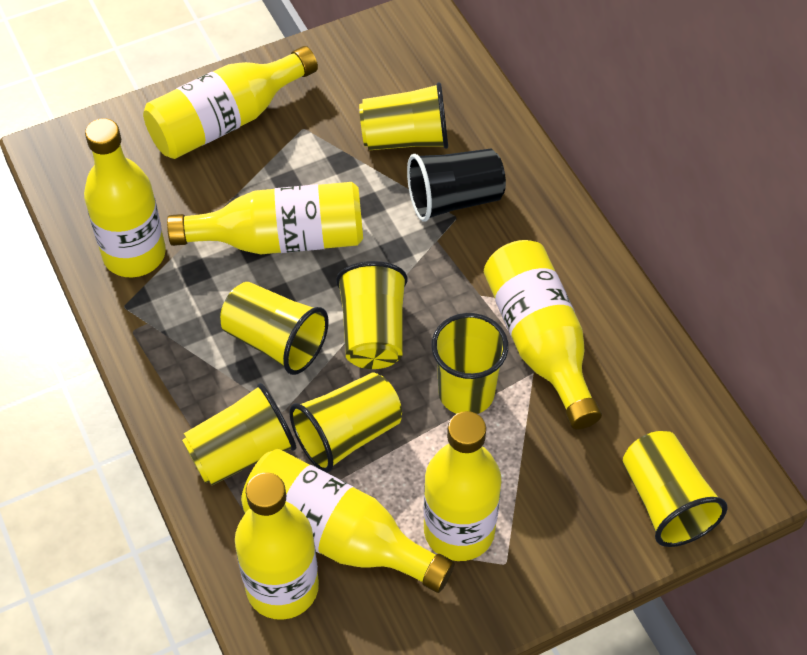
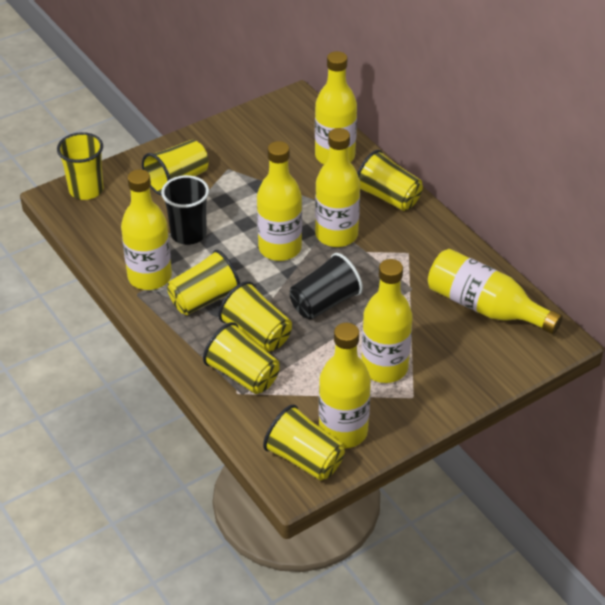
black cup: 1 -> 2

